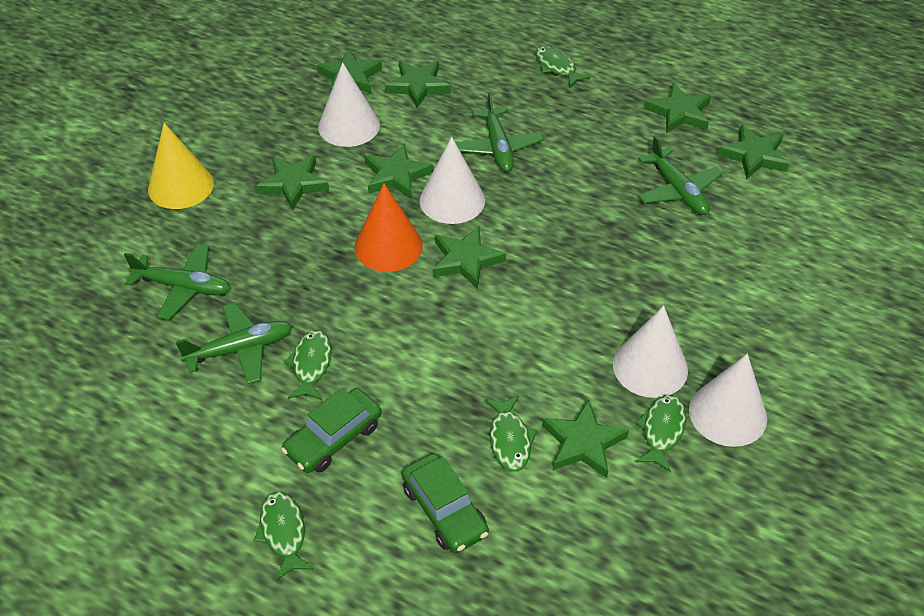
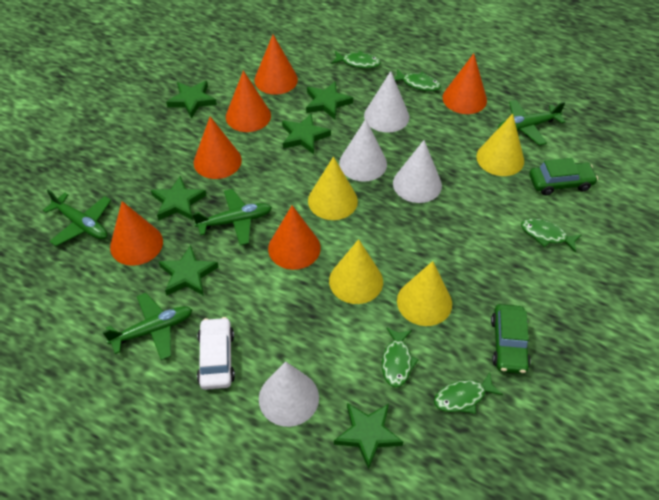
green star: 8 -> 6
orange cone: 1 -> 6
white car: 0 -> 1
yellow cone: 1 -> 4

